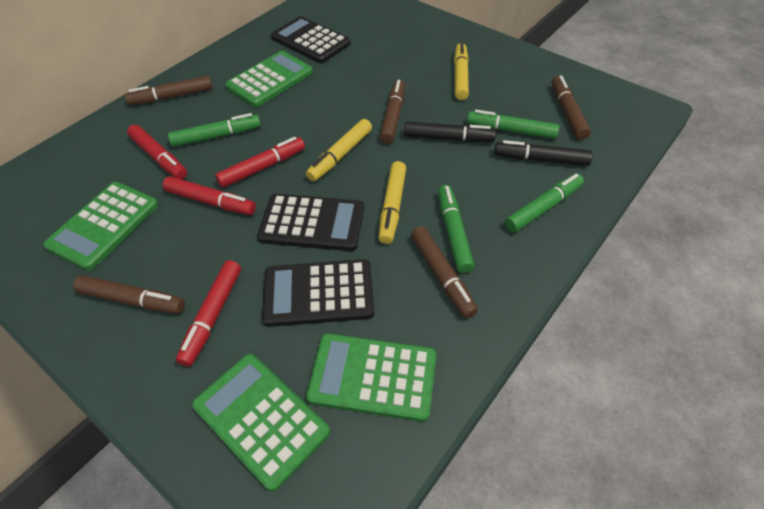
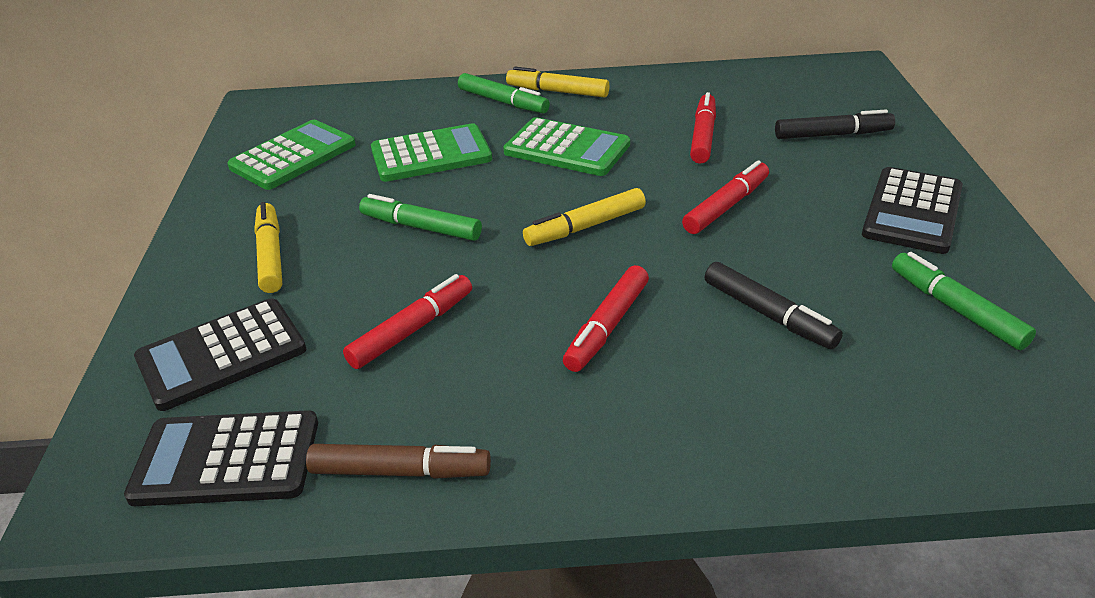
brown marker: 5 -> 1
green calculator: 4 -> 3
green marker: 4 -> 3

